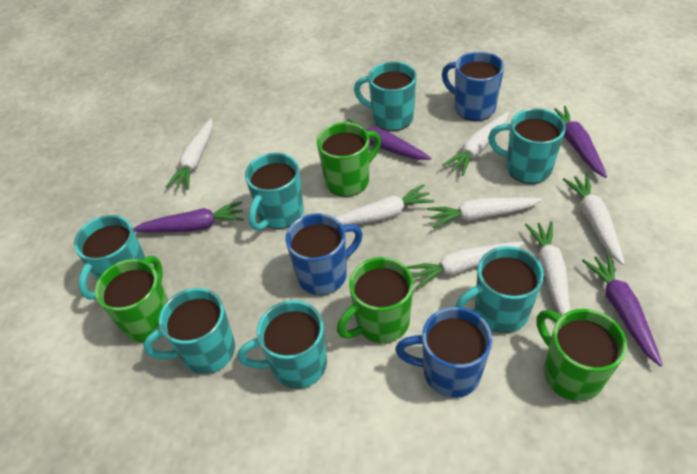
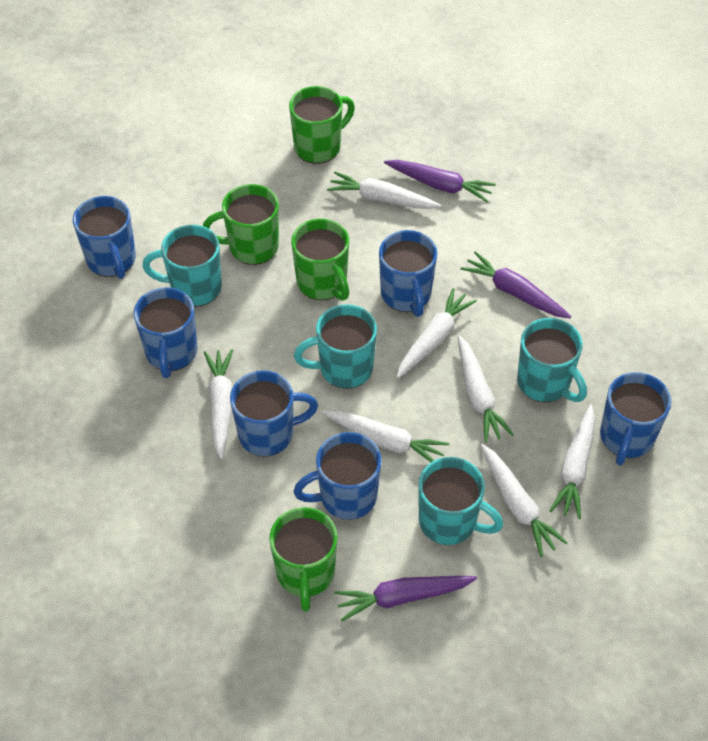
blue mug: 3 -> 6
purple carrot: 4 -> 3
turquoise mug: 7 -> 4

